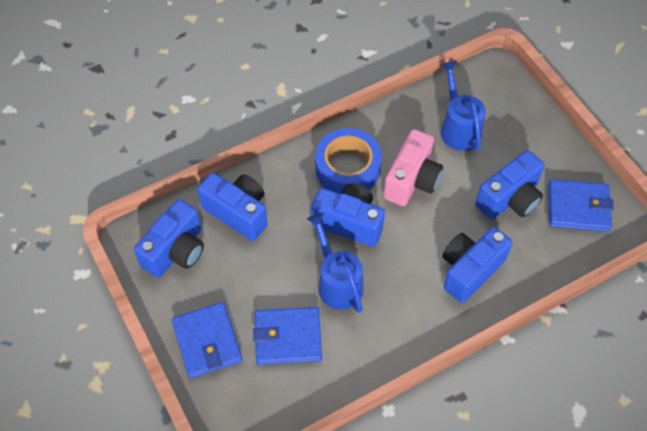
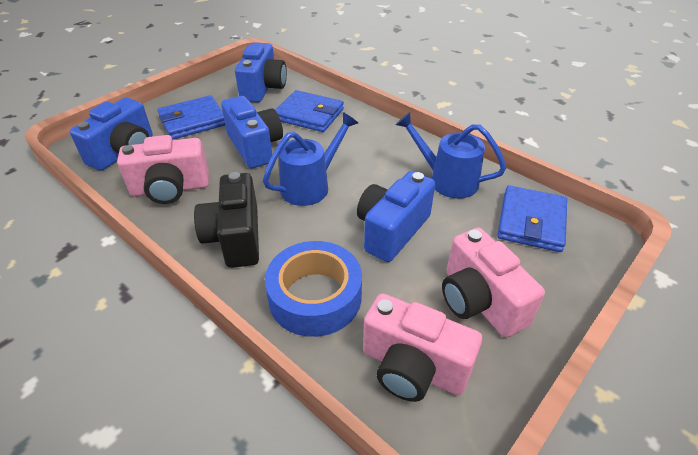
black camera: 0 -> 1
blue camera: 5 -> 4
pink camera: 1 -> 3

